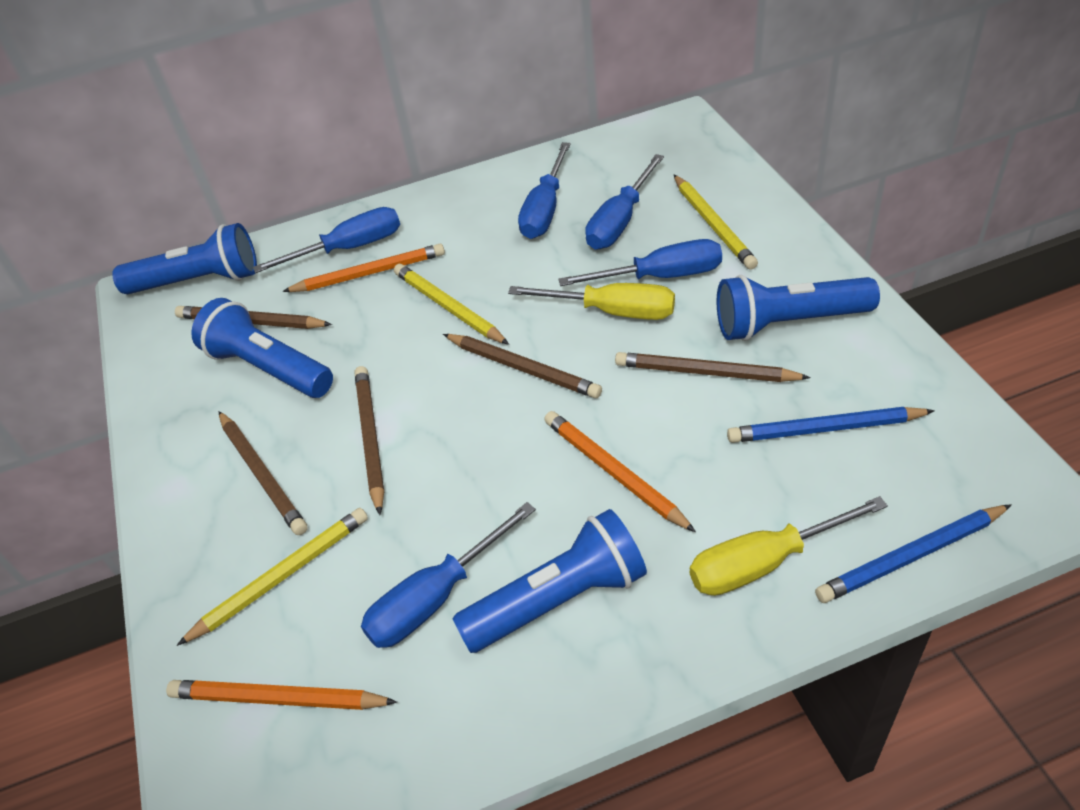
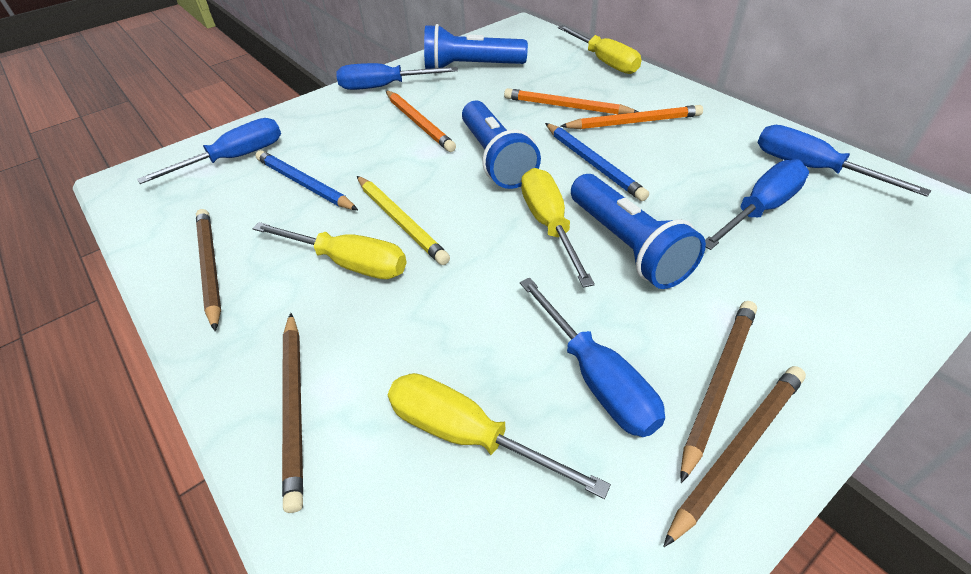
blue flashlight: 4 -> 3
brown pencil: 5 -> 4
yellow pencil: 3 -> 1
yellow screwdriver: 2 -> 4

